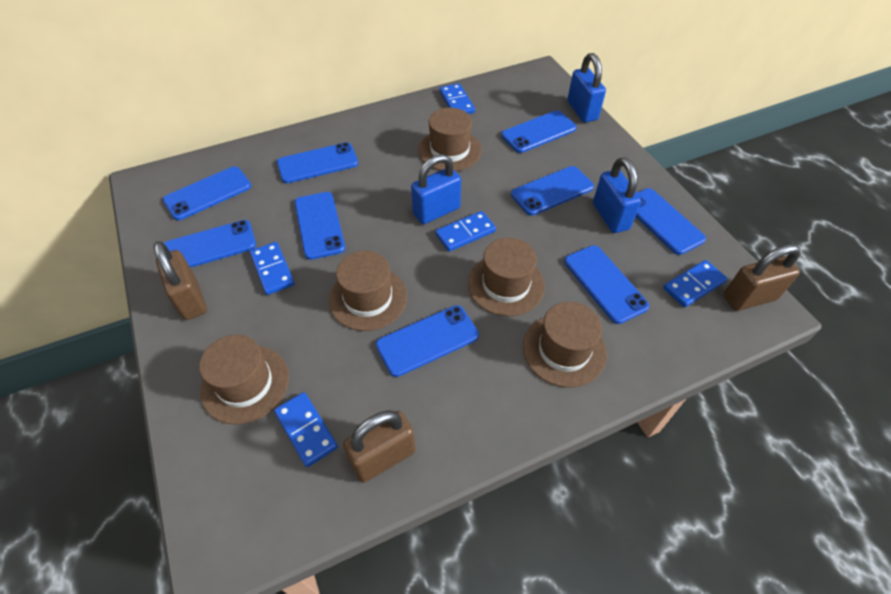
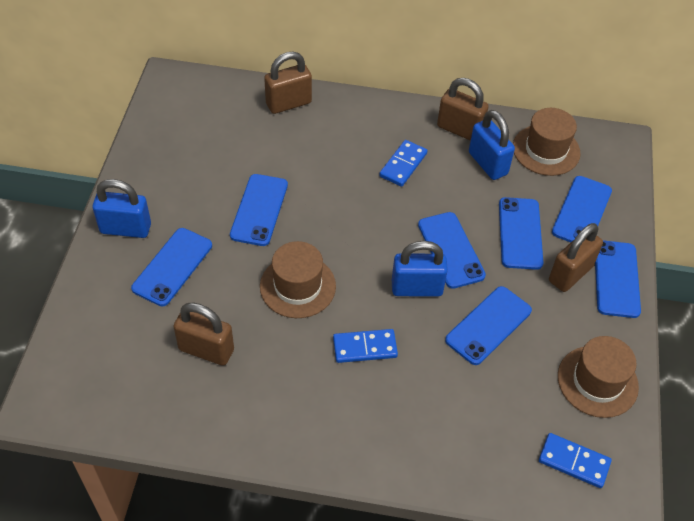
blue domino: 5 -> 3
blue phone: 9 -> 7
brown hat: 5 -> 3
brown padlock: 3 -> 4

